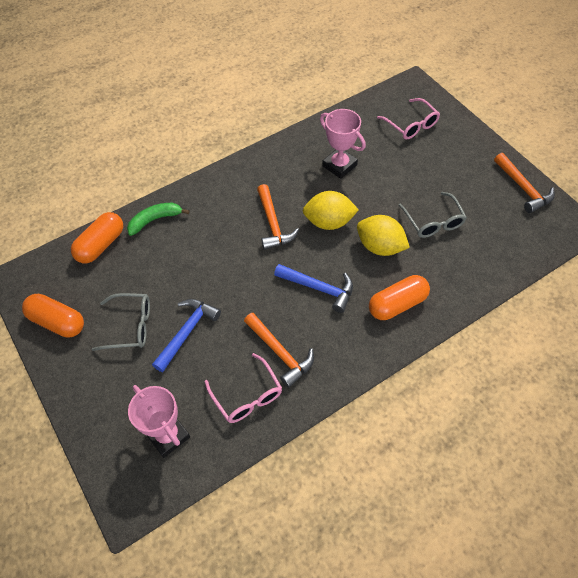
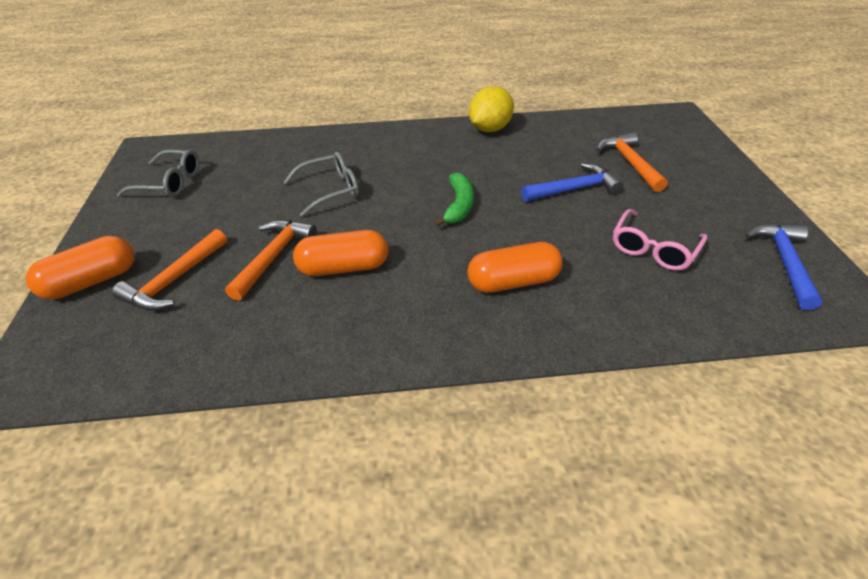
pink glasses: 2 -> 1
pink trophy: 2 -> 0
yellow lemon: 2 -> 1

